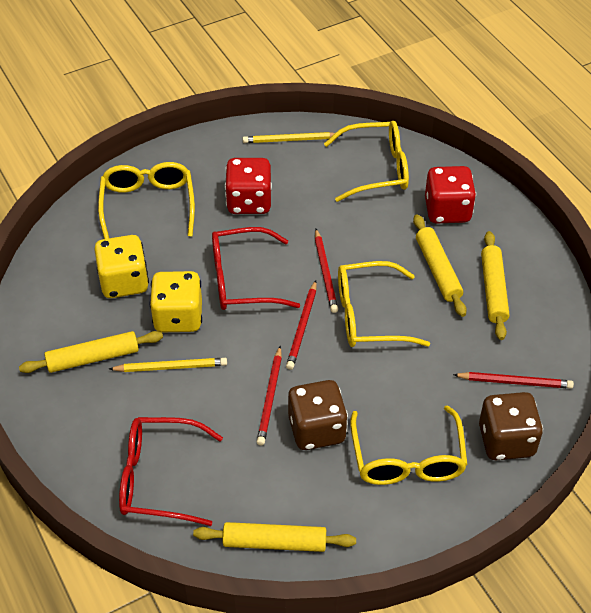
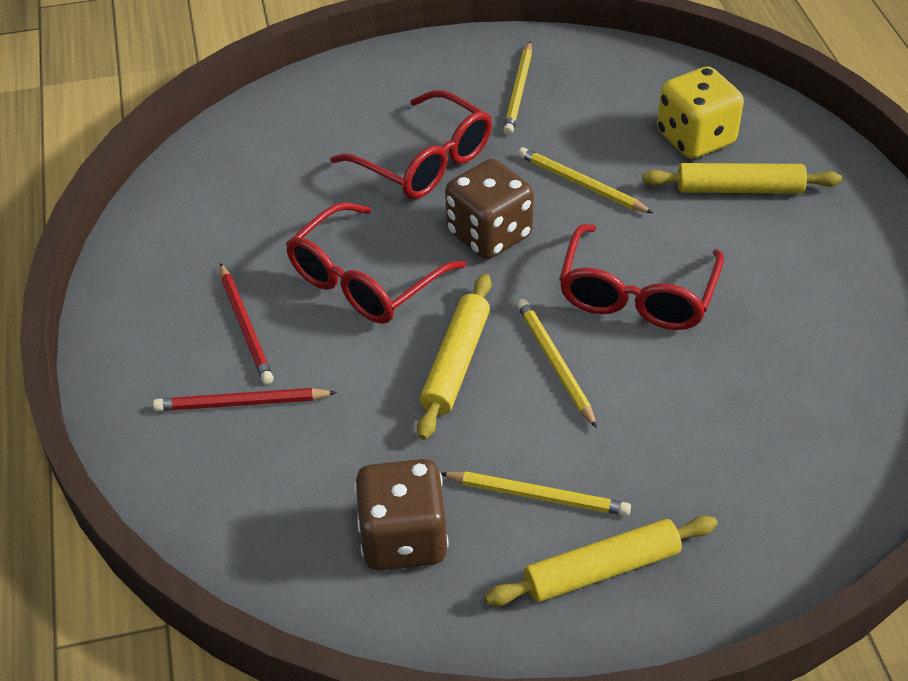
red dice: 2 -> 0
red glasses: 2 -> 3
red pencil: 4 -> 2
yellow dice: 2 -> 1
yellow glasses: 4 -> 0
yellow pencil: 2 -> 4
yellow rolling pin: 4 -> 3

